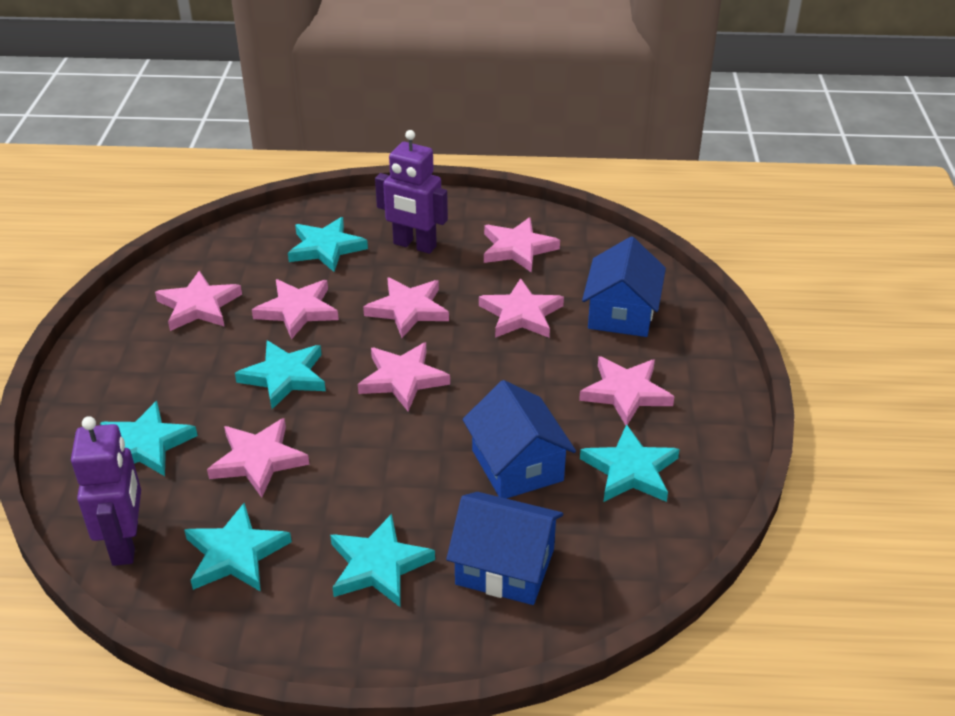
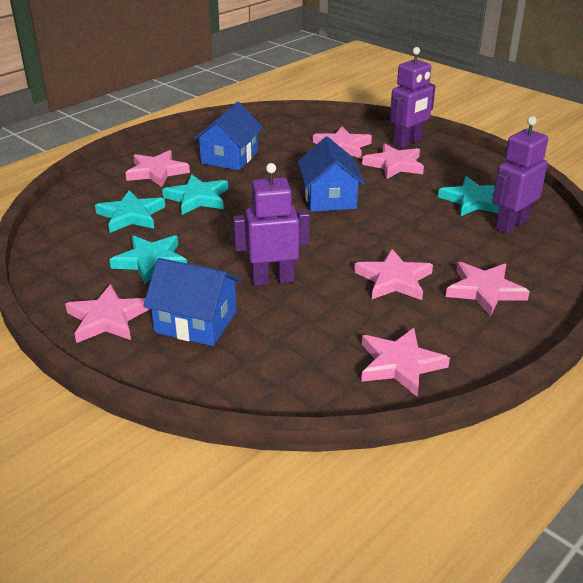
pink star: 8 -> 7
purple robot: 2 -> 3
turquoise star: 6 -> 4

